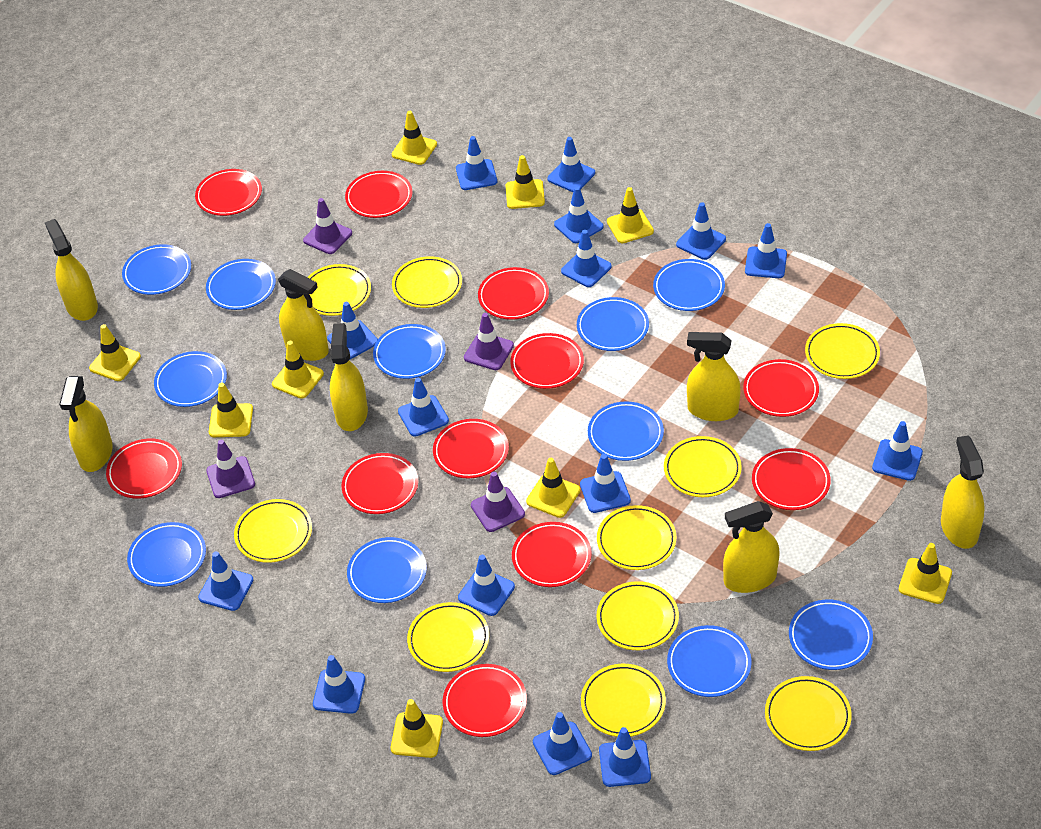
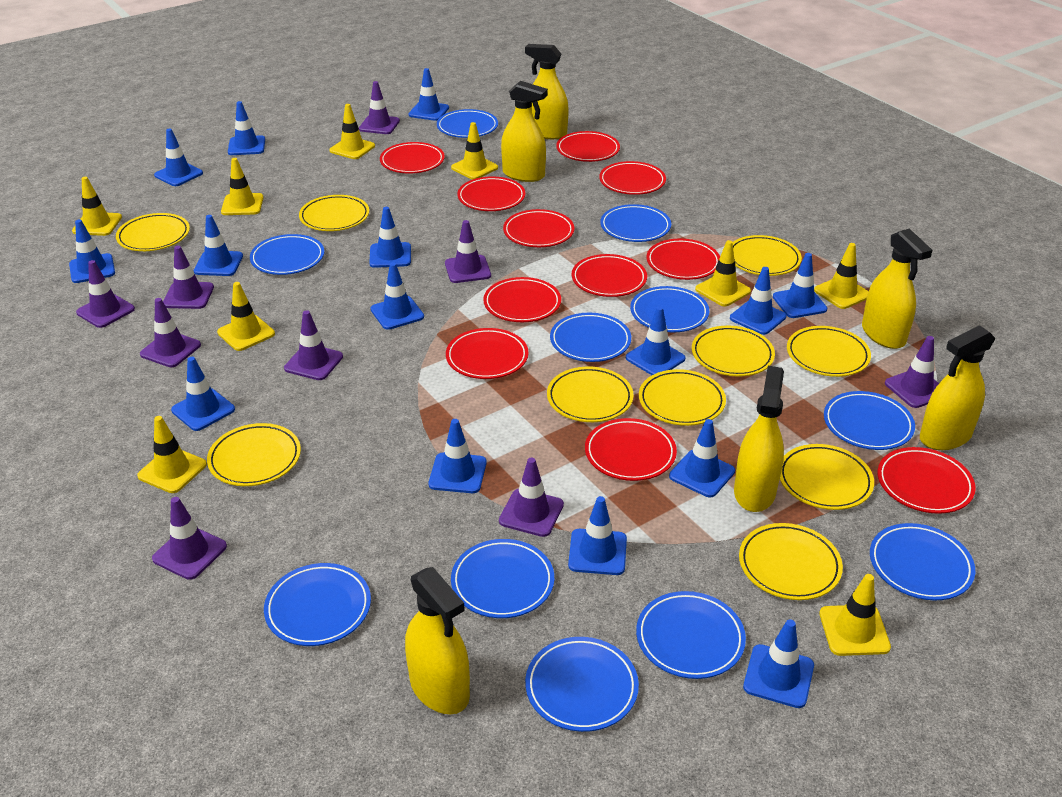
purple traffic cone: 4 -> 9
yellow spray bottle: 7 -> 6

